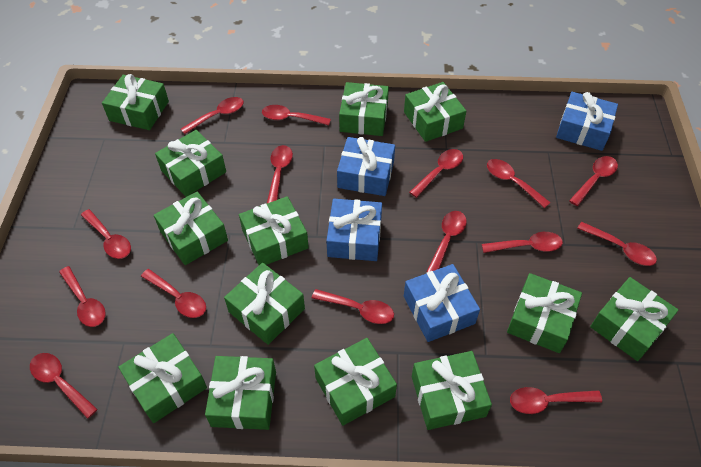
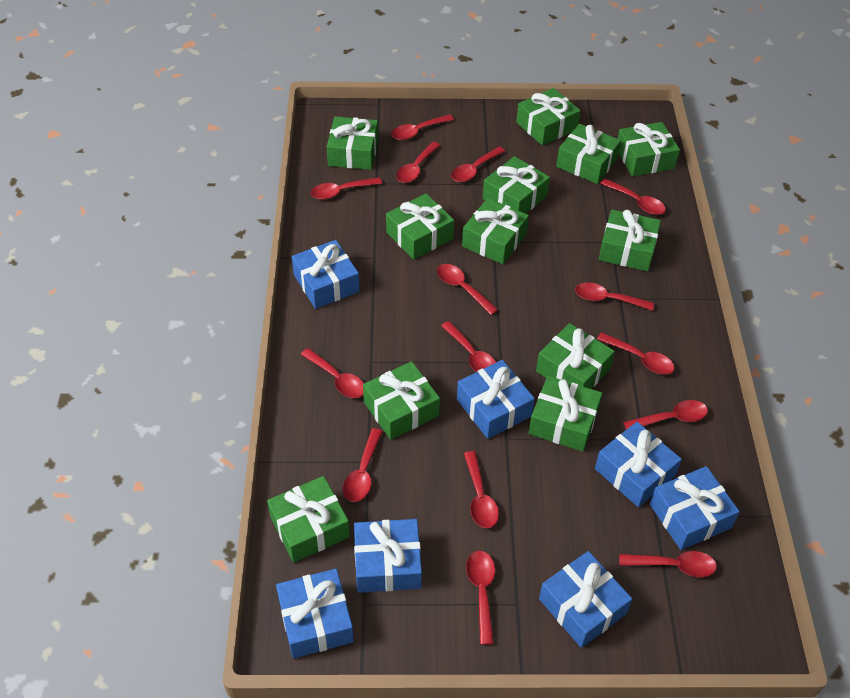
blue gift: 4 -> 7
green gift: 13 -> 12

